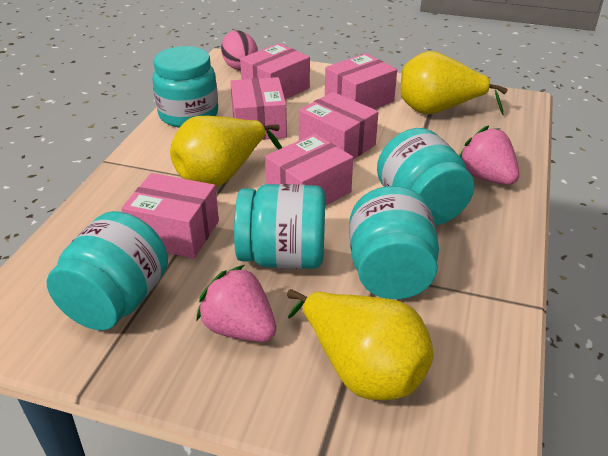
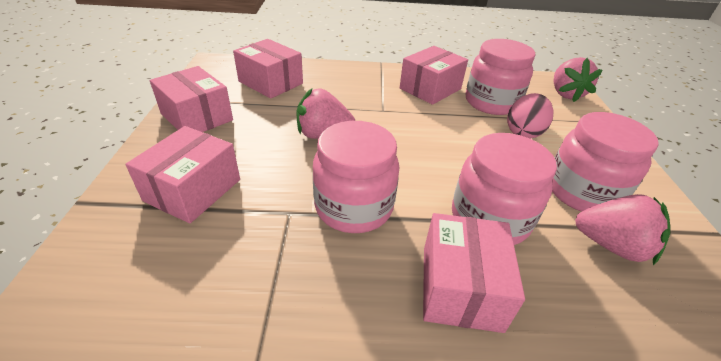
pink box: 6 -> 5
pink jar: 0 -> 4
pink strawberry: 2 -> 3
turquoise jar: 5 -> 0
yellow pear: 3 -> 0

